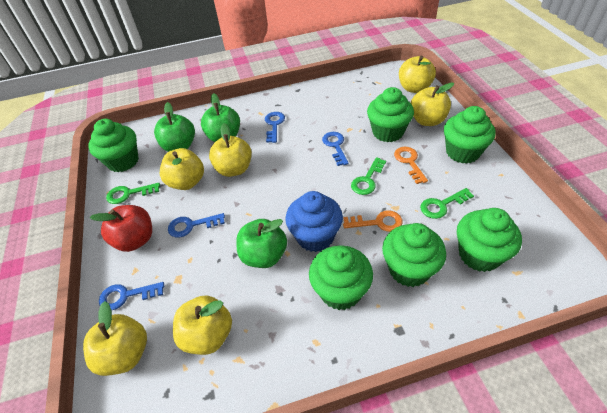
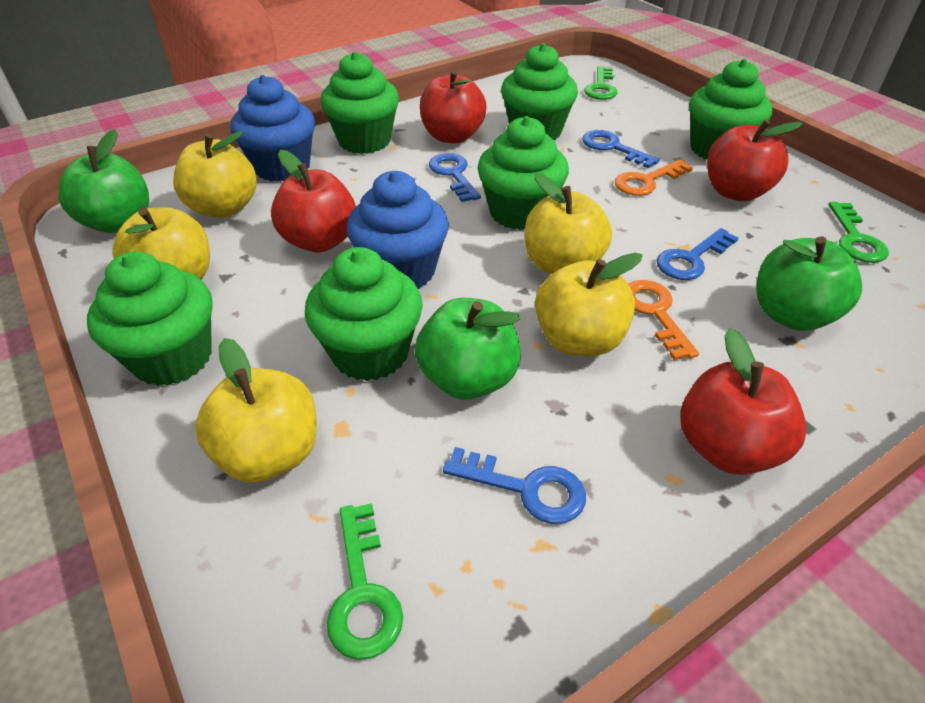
blue cupcake: 1 -> 2
red apple: 1 -> 4
yellow apple: 6 -> 5

